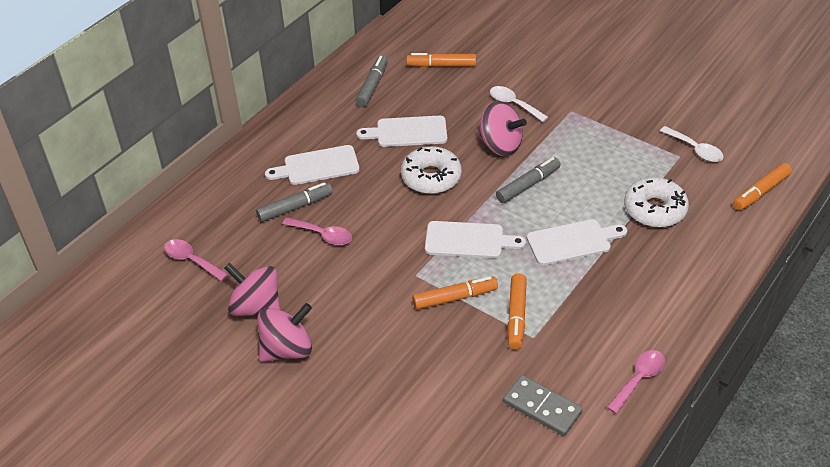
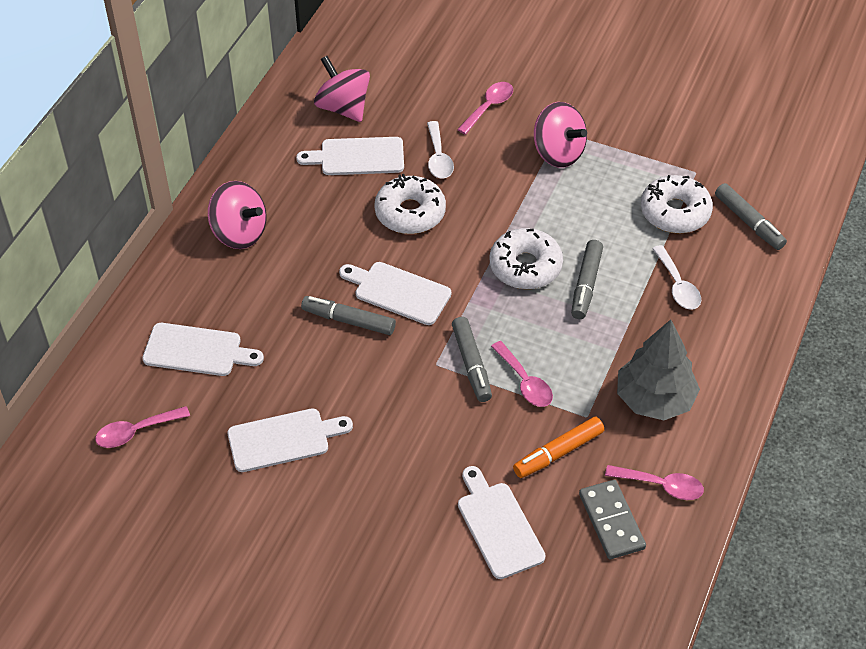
grey marker: 3 -> 4
grey tree: 0 -> 1
orange marker: 4 -> 1
pink spoon: 3 -> 4
white cutting board: 4 -> 5
white donut: 2 -> 3

